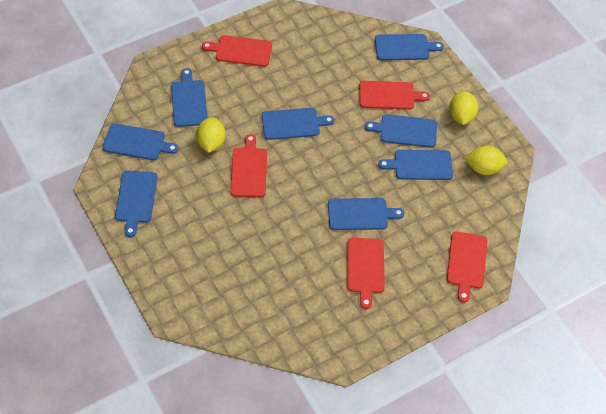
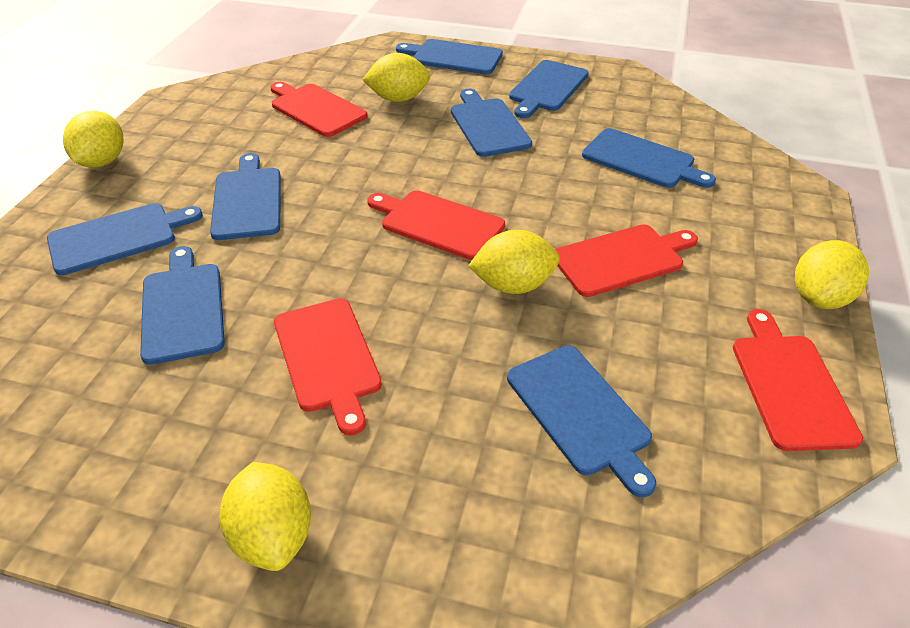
yellow lemon: 3 -> 5

